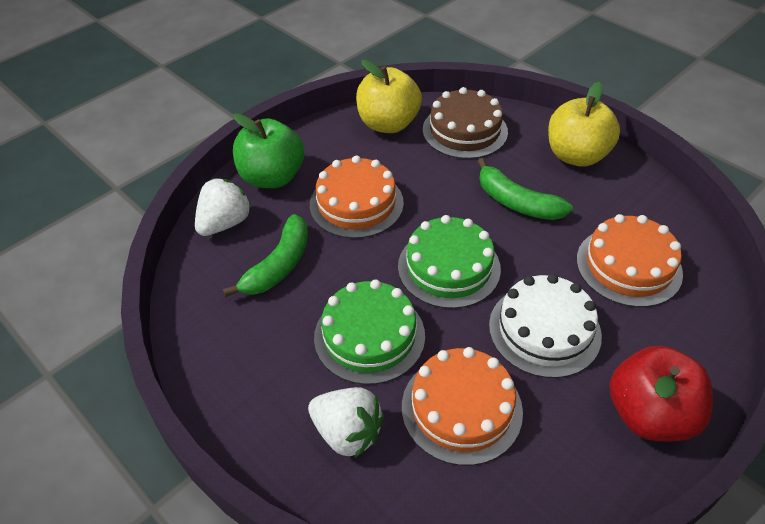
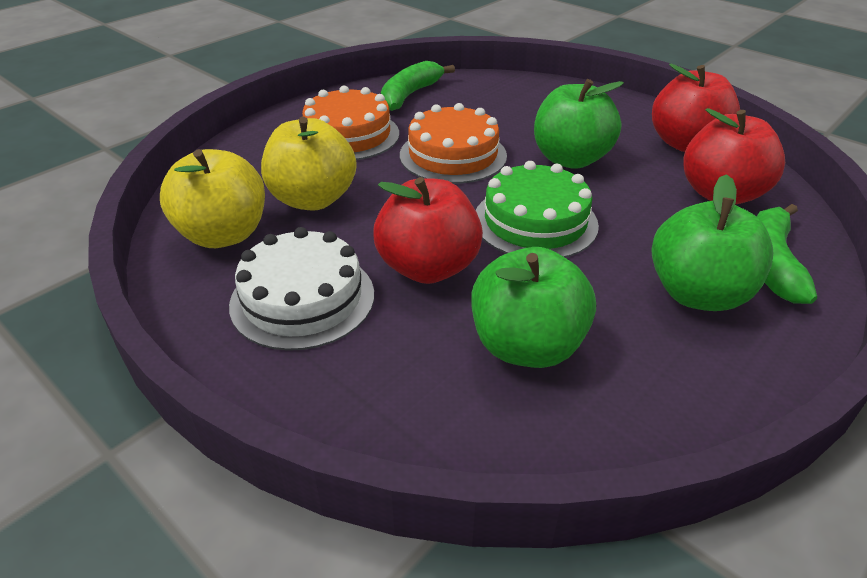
brown cake: 1 -> 0
green apple: 1 -> 3
green cake: 2 -> 1
orange cake: 3 -> 2
red apple: 1 -> 3
white strawberry: 2 -> 0

